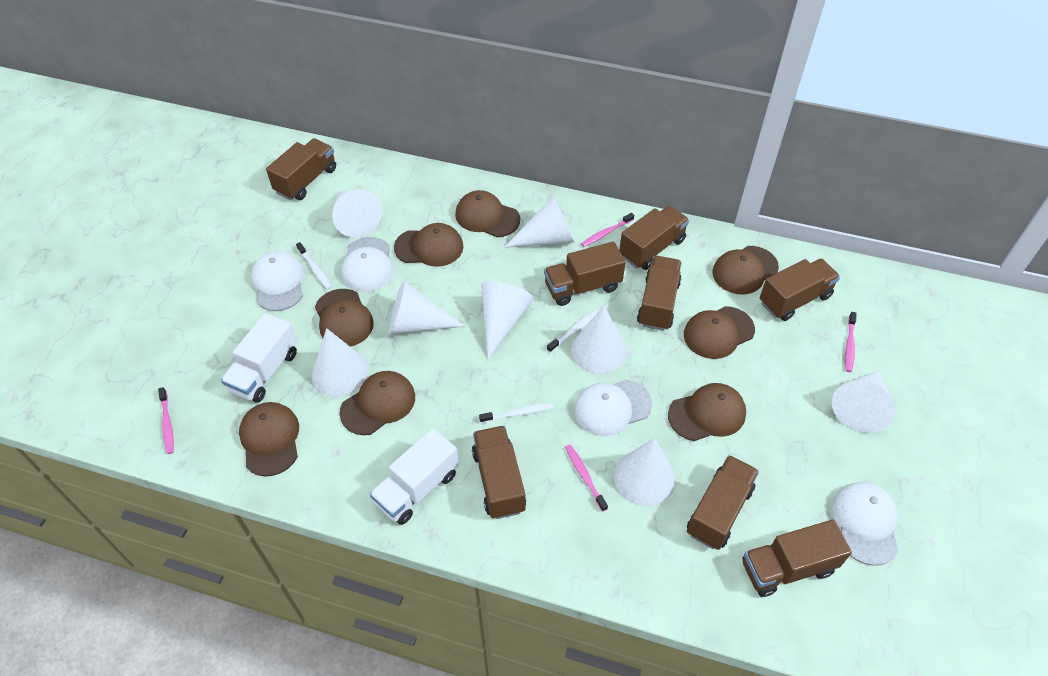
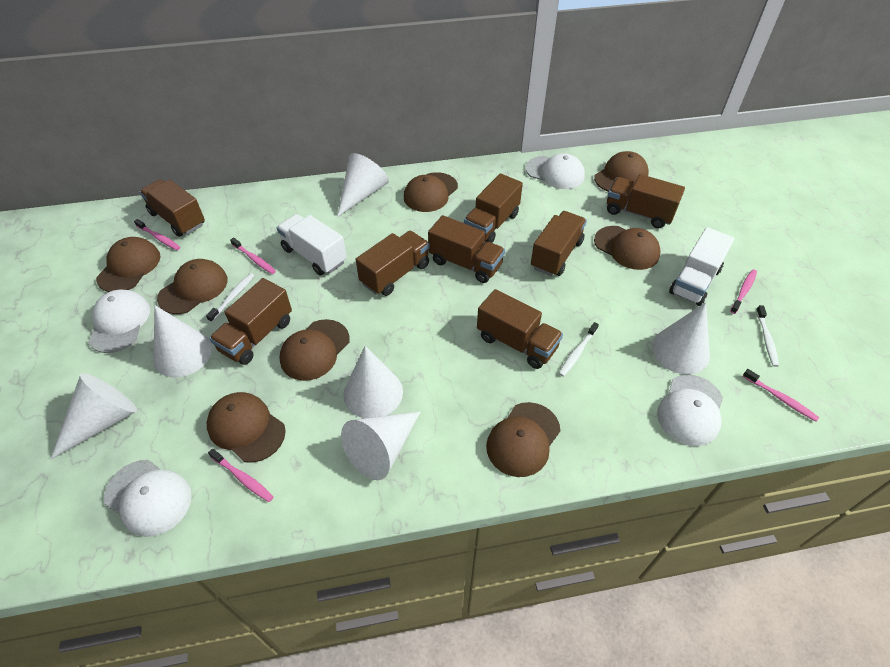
pink toothbrush: 4 -> 5
white cone: 8 -> 6

